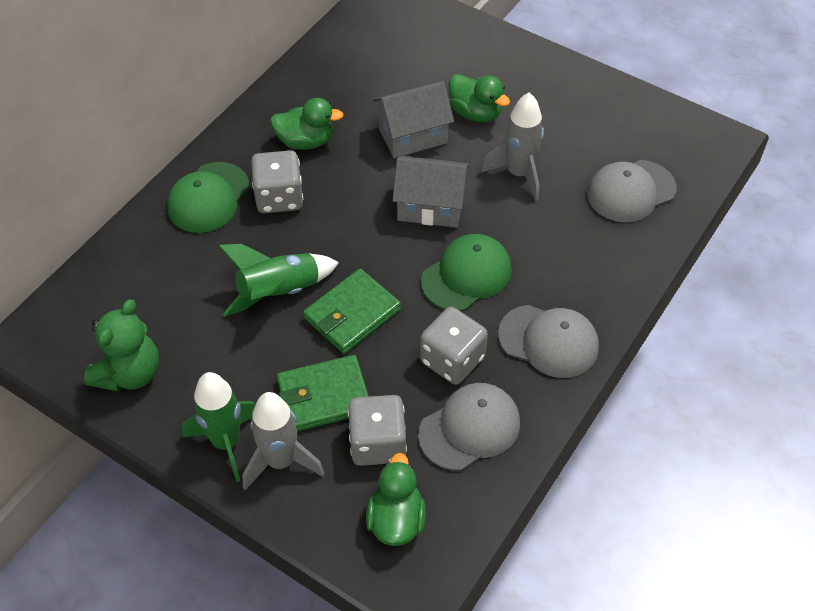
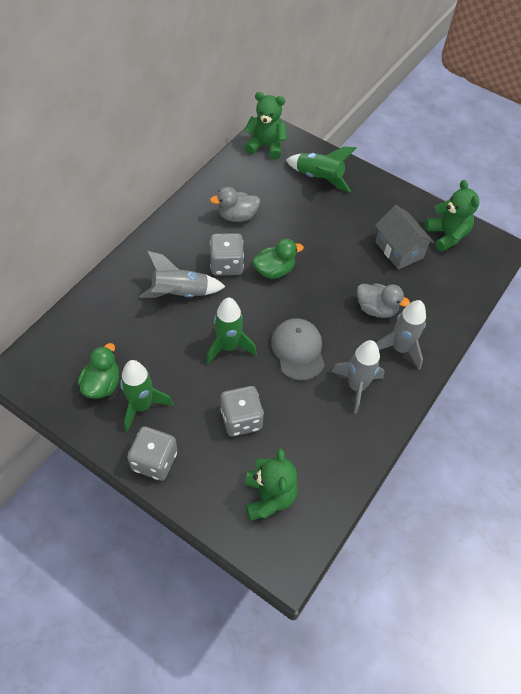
green cap: 2 -> 0
green duck: 3 -> 2
green rocket: 2 -> 3
green teddy bear: 1 -> 3
green wallet: 2 -> 0
grey cap: 3 -> 1
grey duck: 0 -> 2
grey house: 2 -> 1
grey rocket: 2 -> 3

